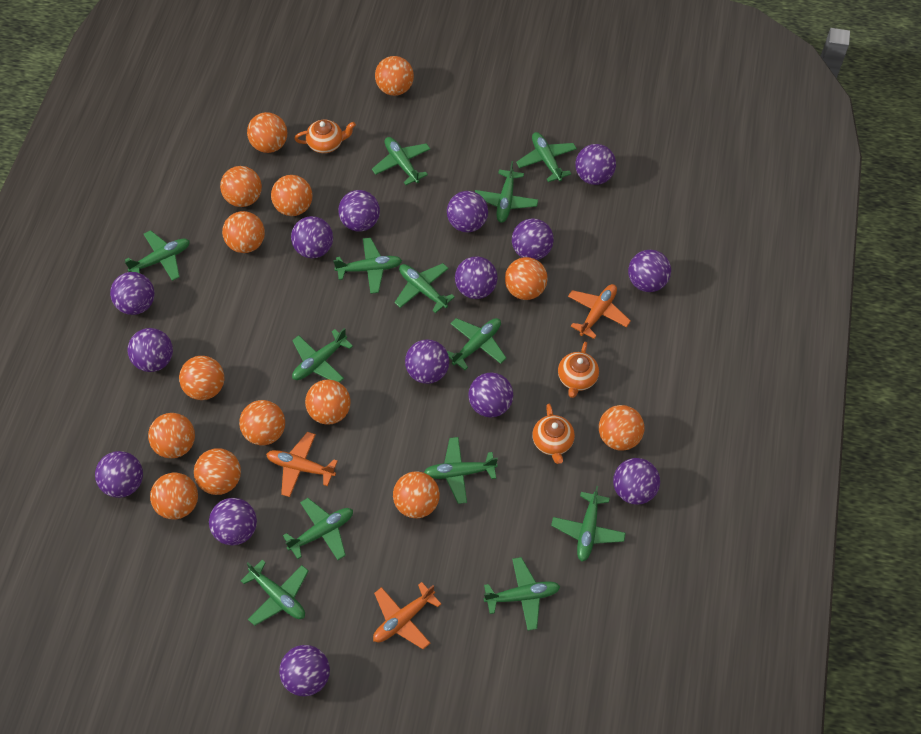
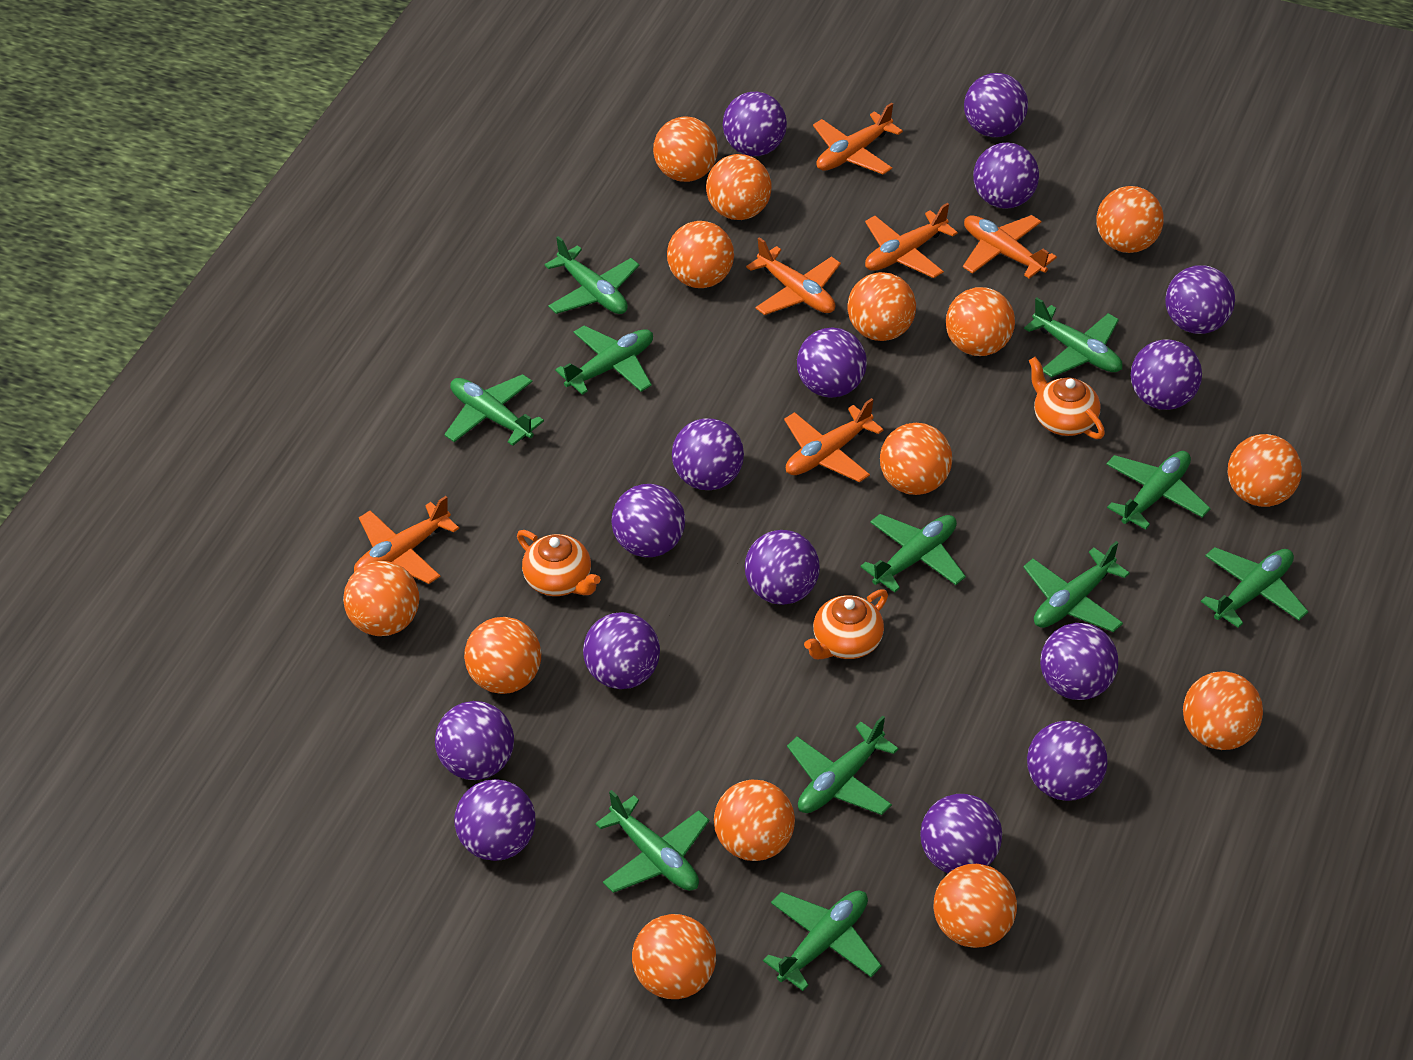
green plane: 13 -> 11
orange plane: 3 -> 6

